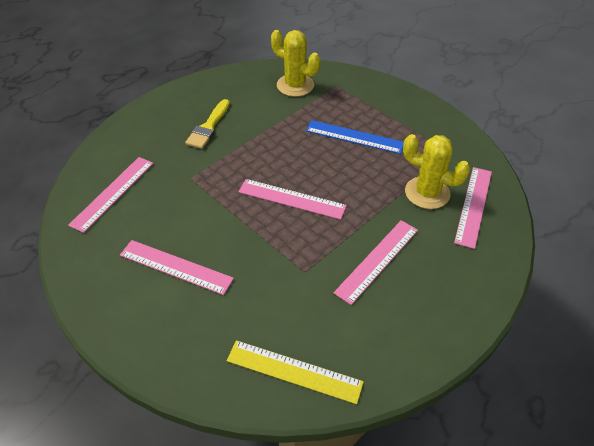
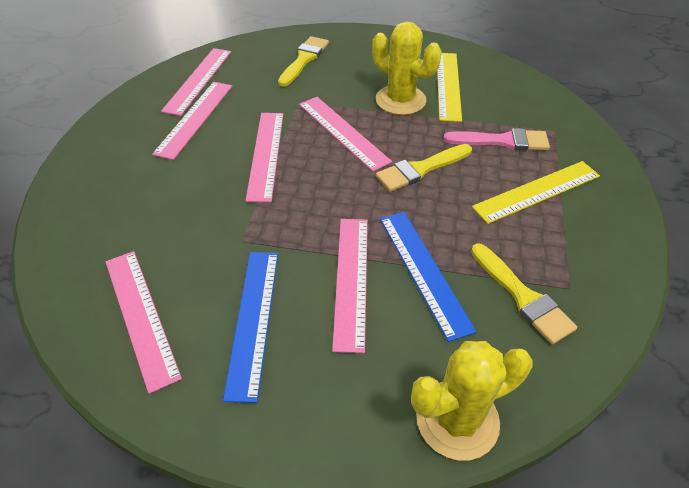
blue ruler: 1 -> 2
pink brush: 0 -> 1
pink ruler: 5 -> 6
yellow brush: 1 -> 3
yellow ruler: 1 -> 2

